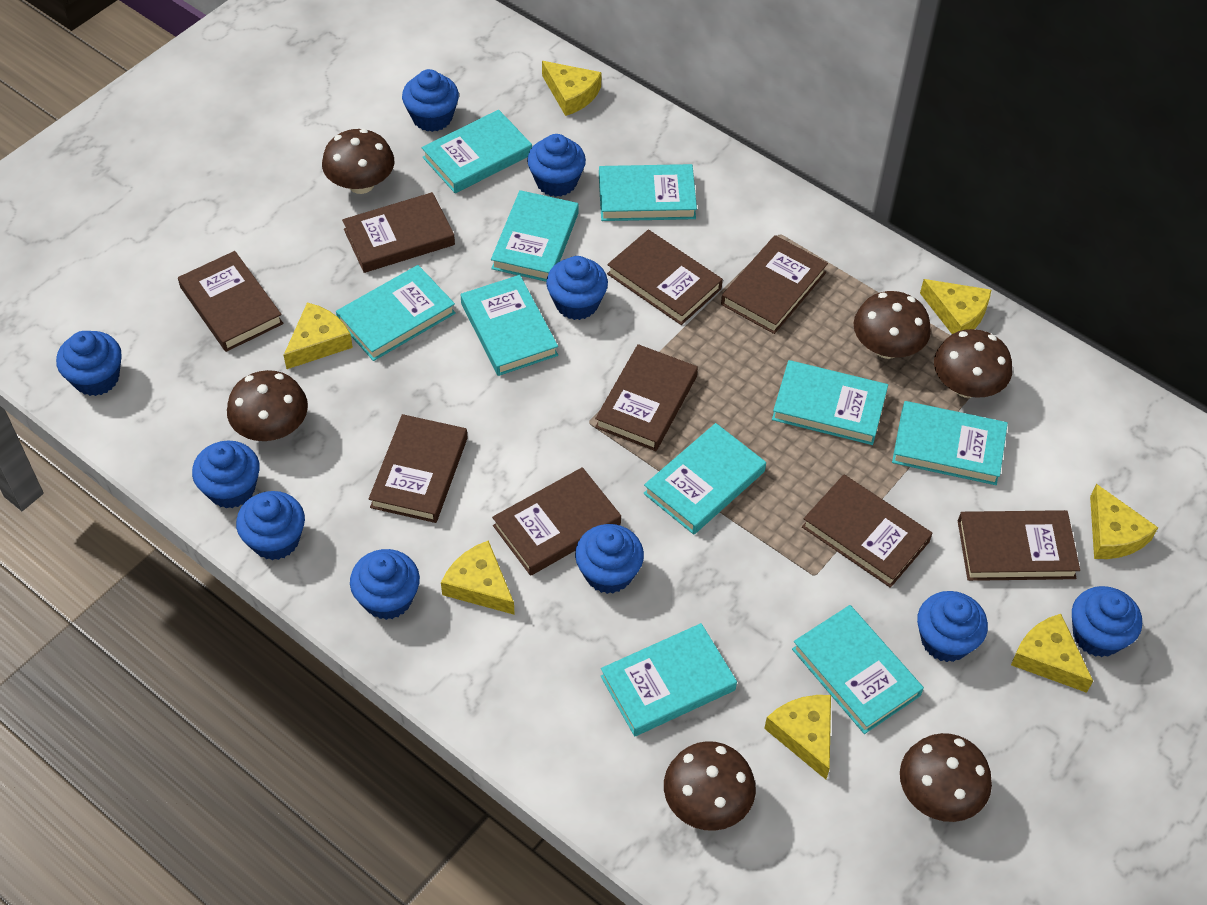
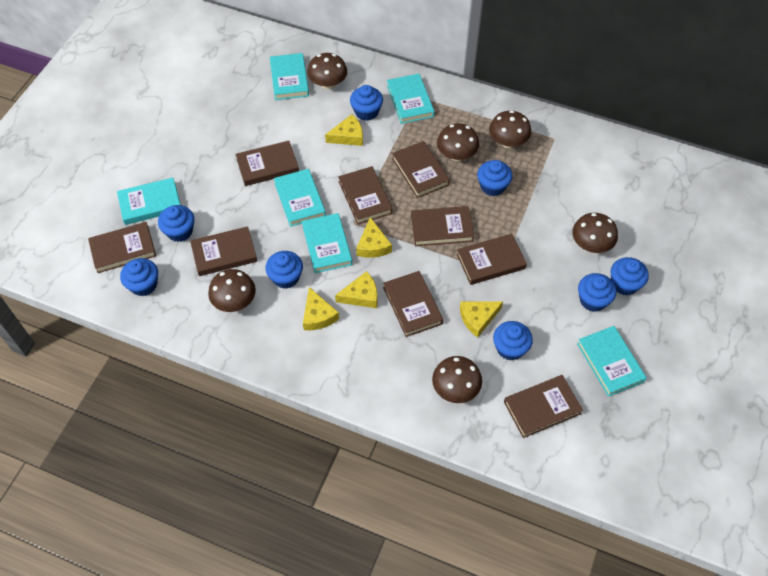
blue cupcake: 10 -> 8
turquoise book: 10 -> 6
yellow cheese: 7 -> 5

